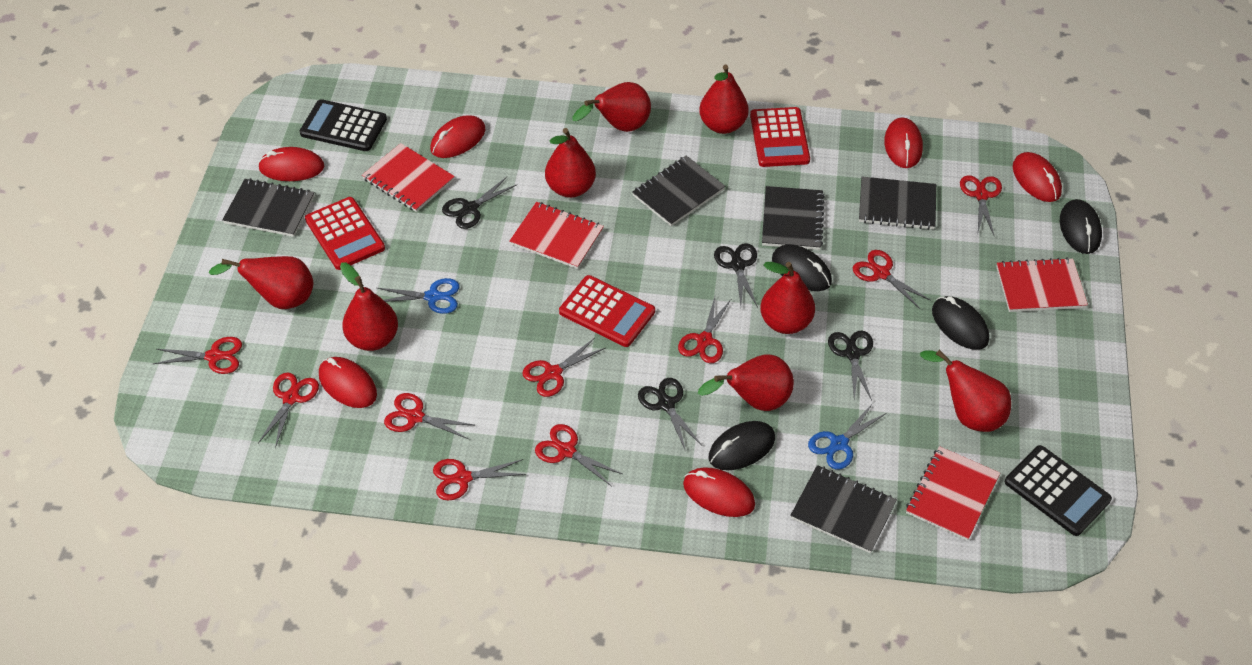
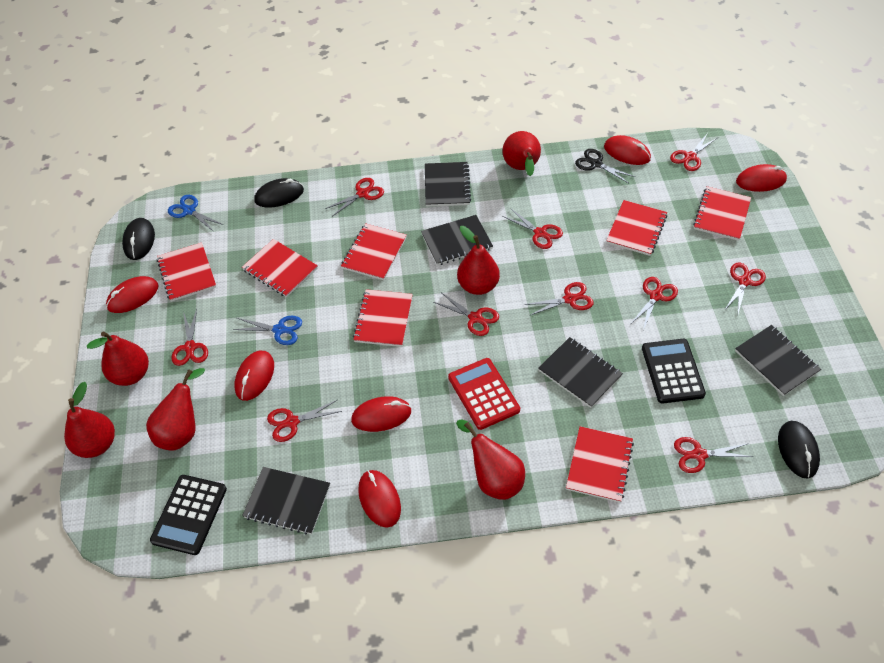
black mouse: 4 -> 3
black scissors: 4 -> 1
red calculator: 3 -> 1
red notebook: 4 -> 7
red pear: 8 -> 6
red scissors: 9 -> 10

